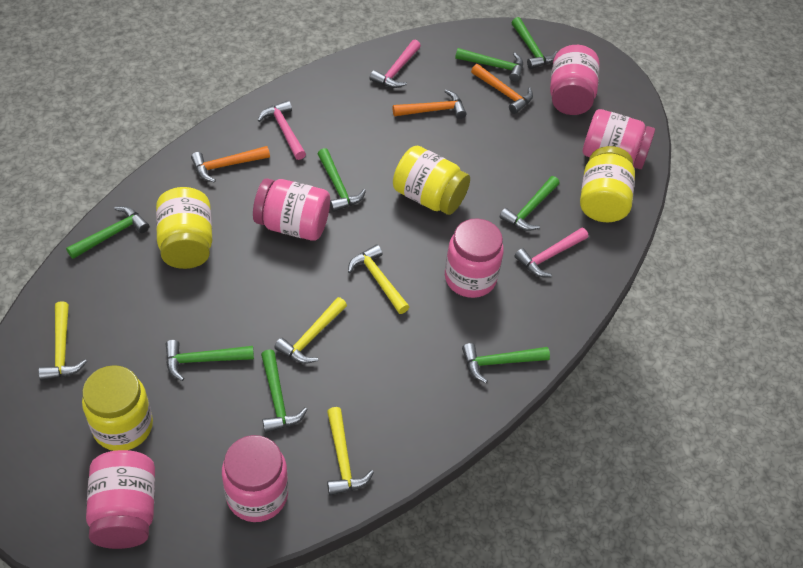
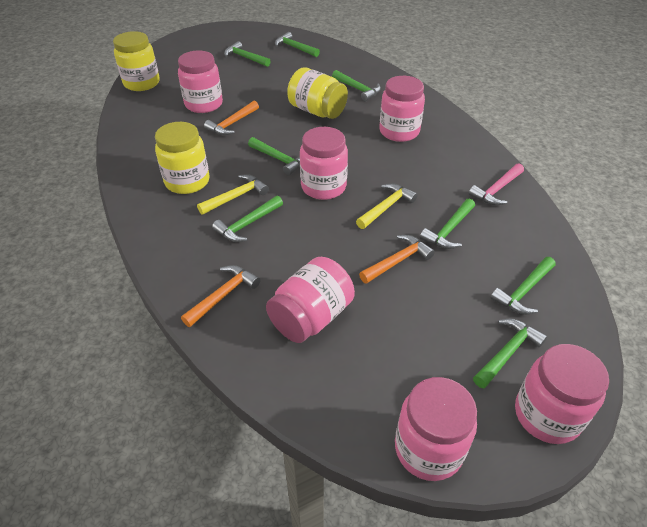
pink hammer: 3 -> 1
yellow hammer: 4 -> 2
yellow jar: 4 -> 3

